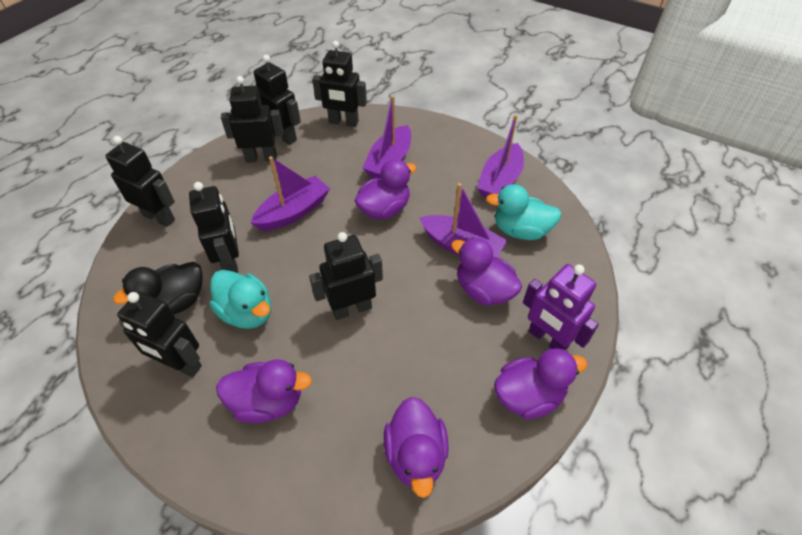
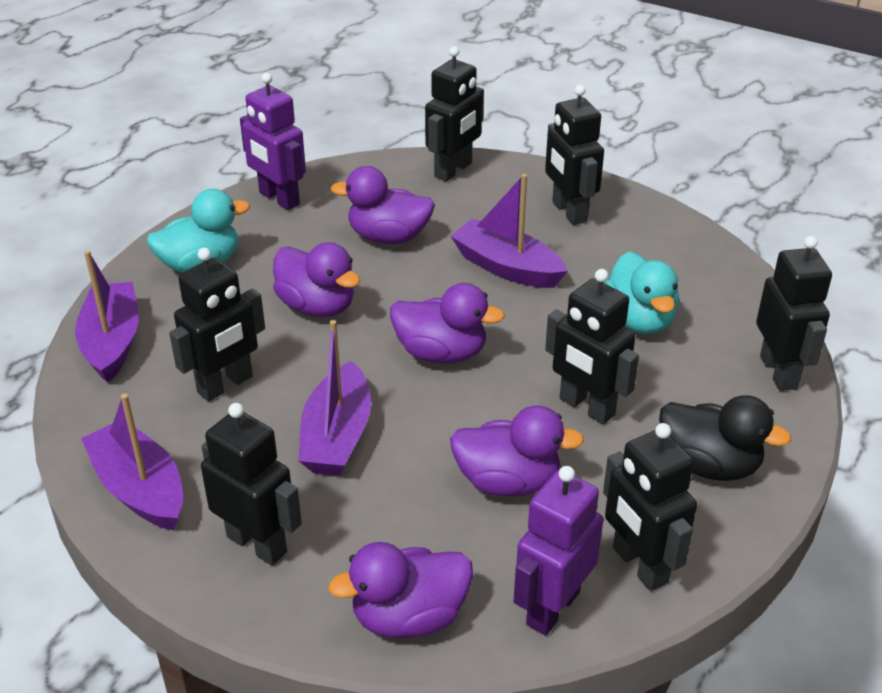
purple robot: 1 -> 2

